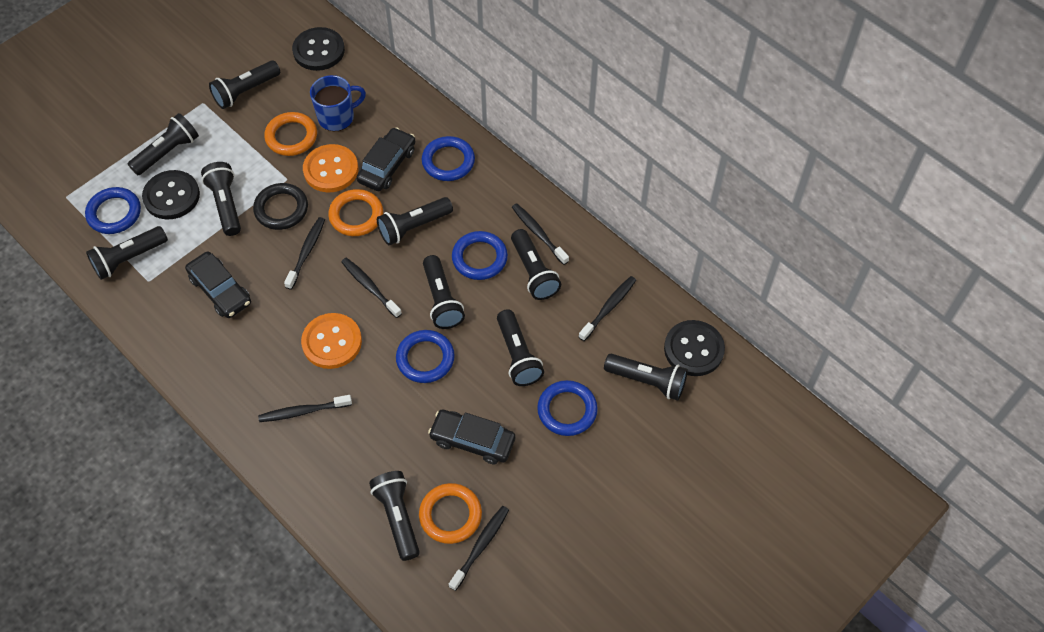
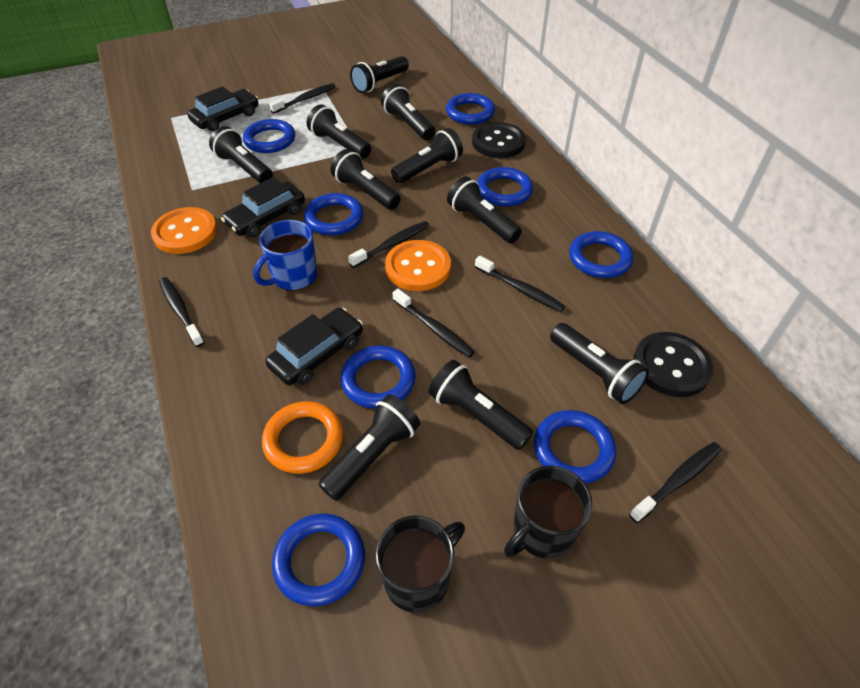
black button: 3 -> 2
black mug: 0 -> 2
black ring: 1 -> 0
blue ring: 5 -> 8
orange ring: 3 -> 1

